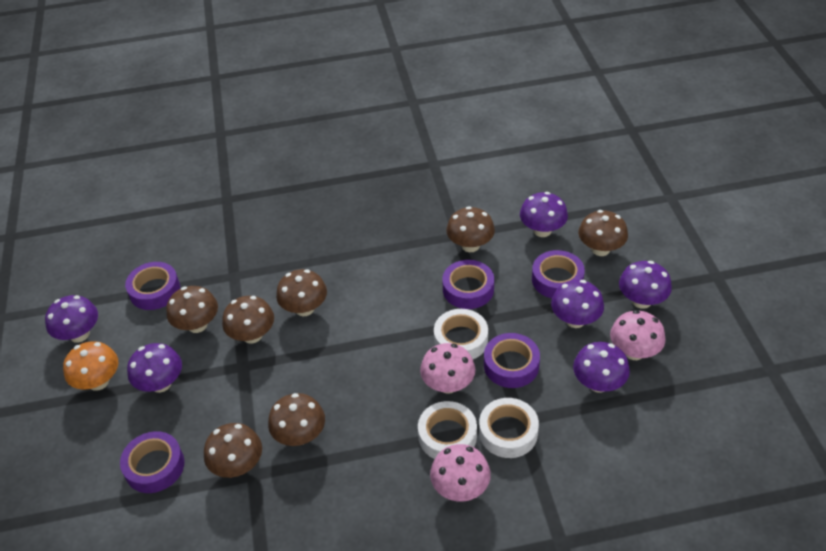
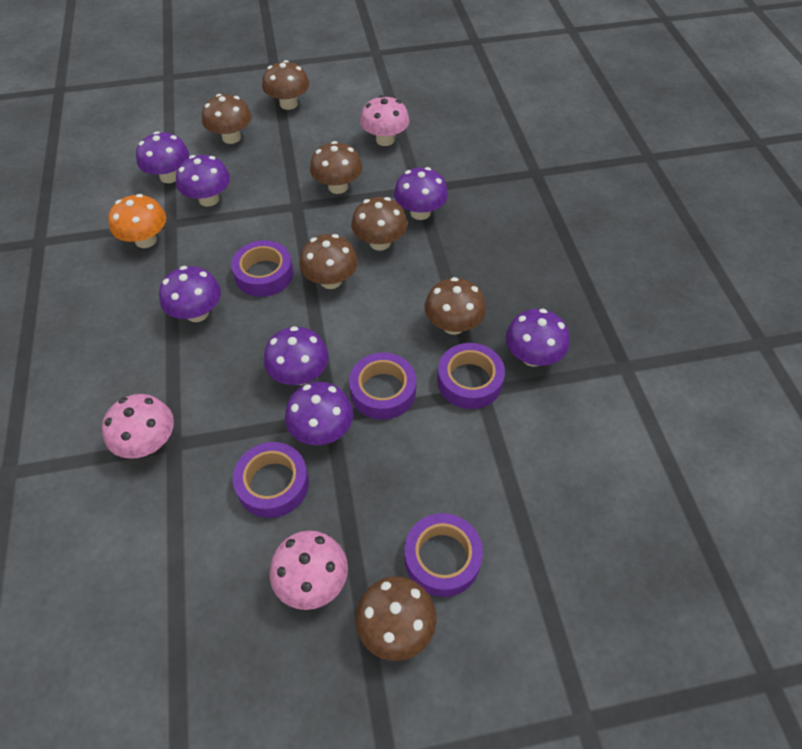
purple mushroom: 6 -> 7
white tape: 3 -> 0

